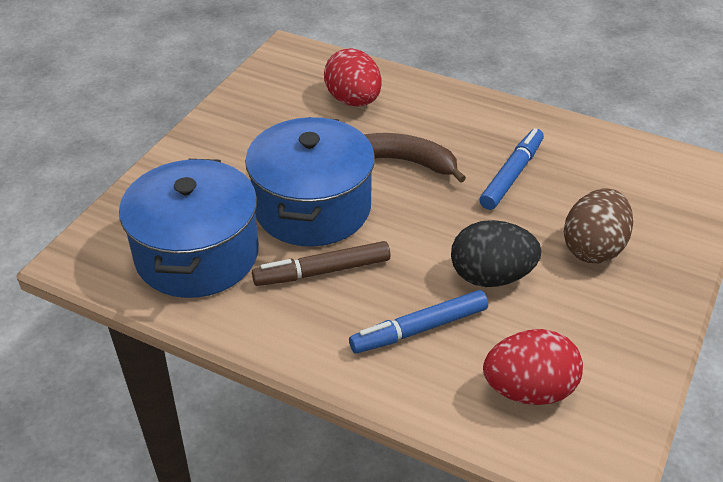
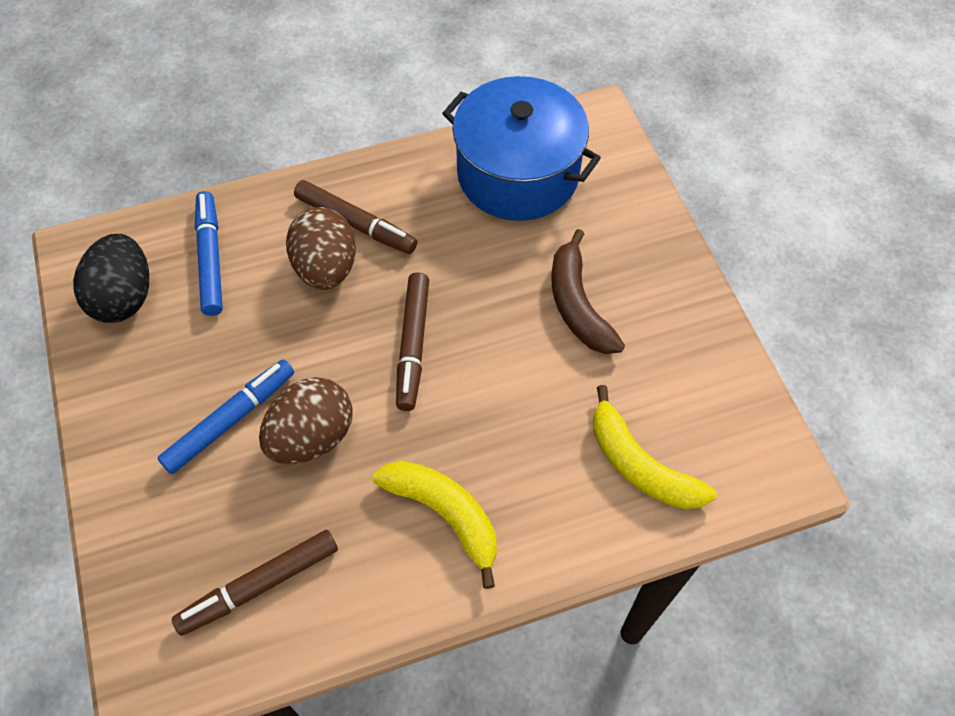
blue pot: 2 -> 1
brown egg: 1 -> 2
brown marker: 1 -> 3
red egg: 2 -> 0
yellow banana: 0 -> 2

